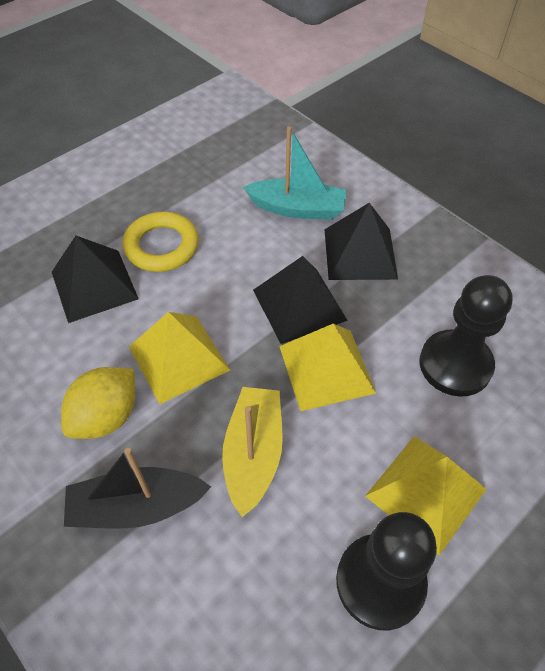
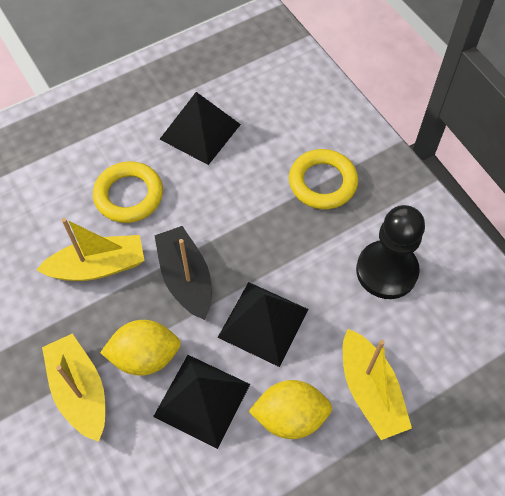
black pawn: 2 -> 1
turquoise boat: 1 -> 0
yellow boat: 1 -> 3
yellow lemon: 1 -> 2
yellow pyramid: 3 -> 0
yellow ring: 1 -> 2

